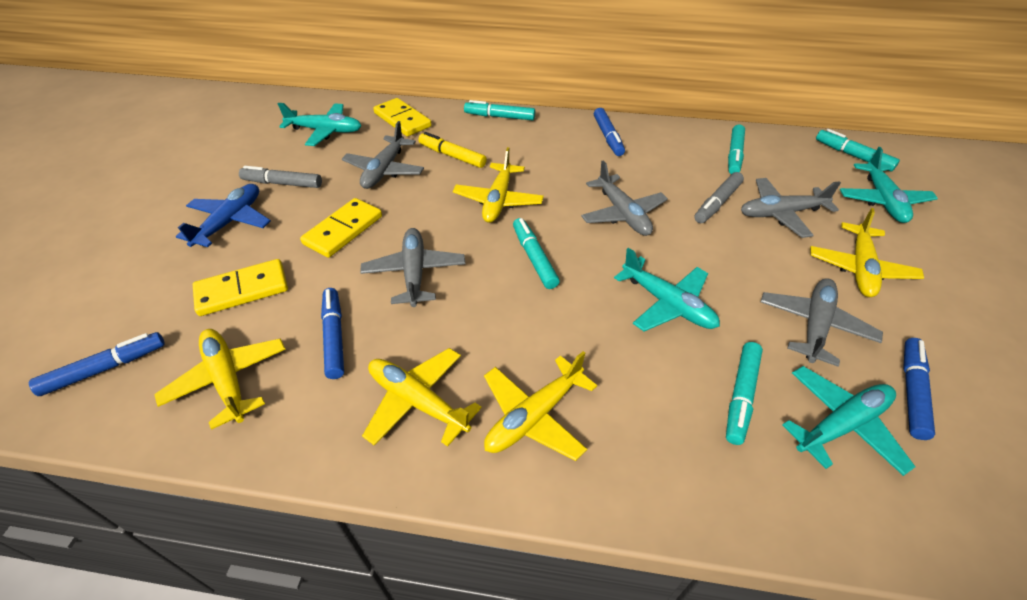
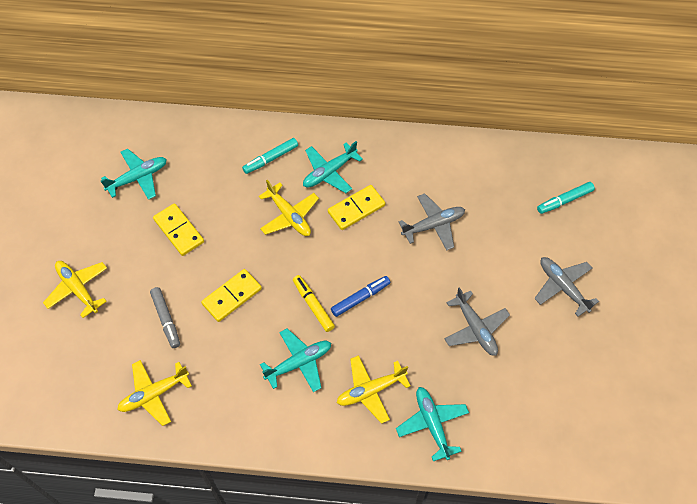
blue marker: 4 -> 1
blue plane: 1 -> 0
grey marker: 2 -> 1
grey plane: 5 -> 3
turquoise marker: 5 -> 2
yellow plane: 5 -> 4

